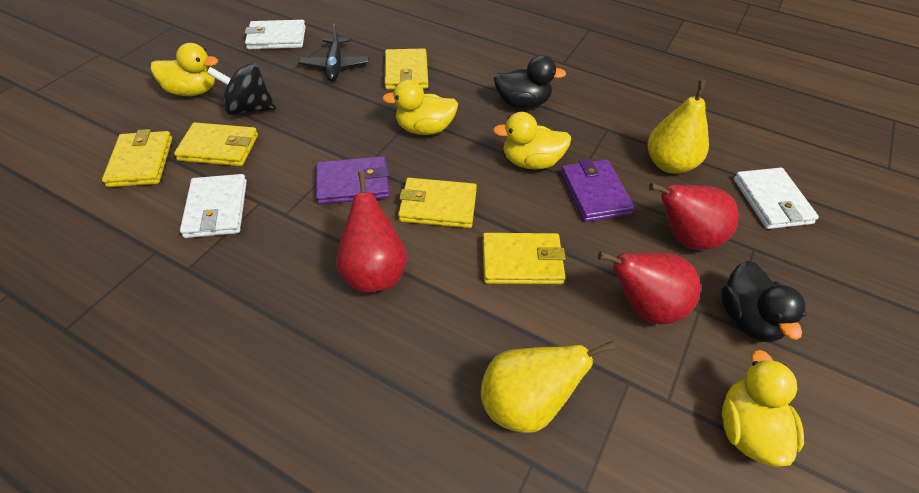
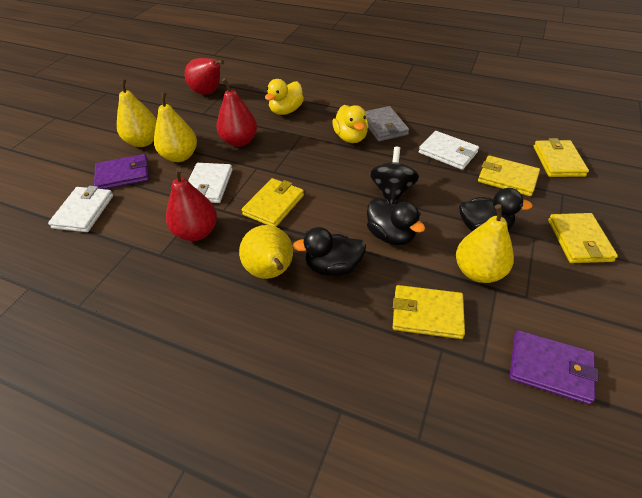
black duck: 2 -> 3
black plane: 1 -> 0
grey wallet: 0 -> 1
yellow duck: 4 -> 2
yellow pear: 2 -> 4

